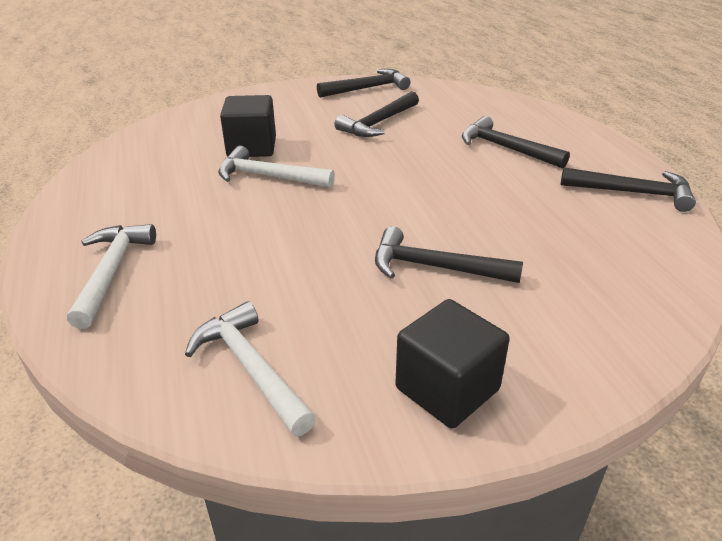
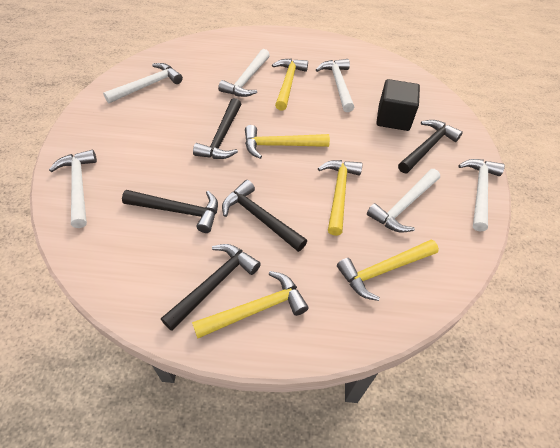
black cube: 2 -> 1
white hammer: 3 -> 6
yellow hammer: 0 -> 5

